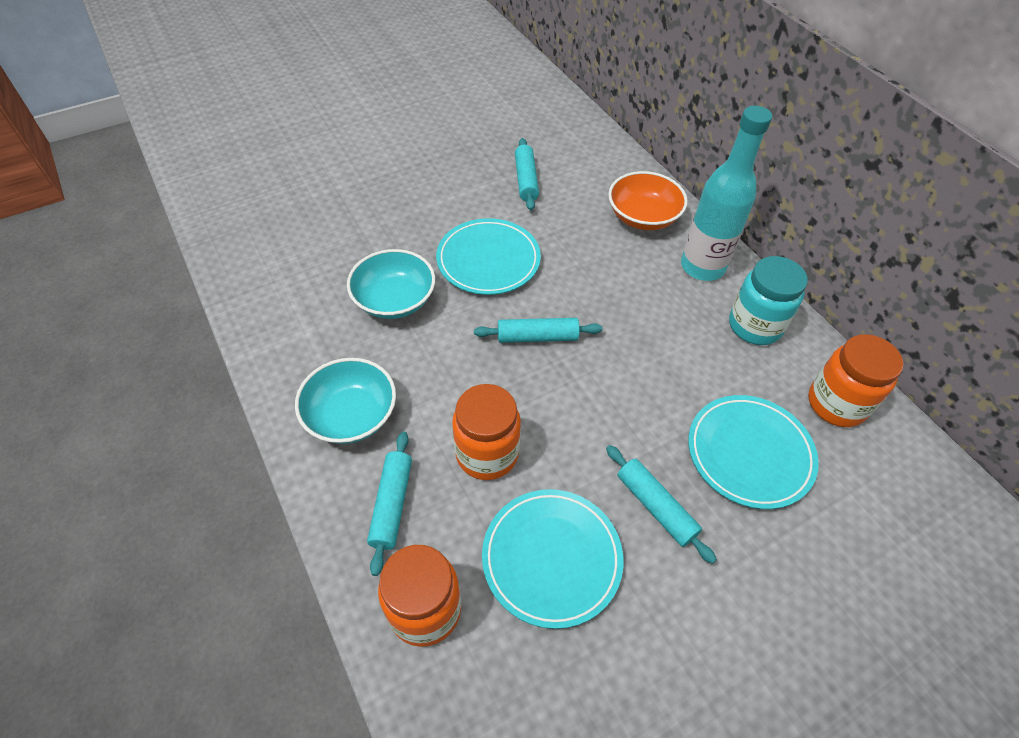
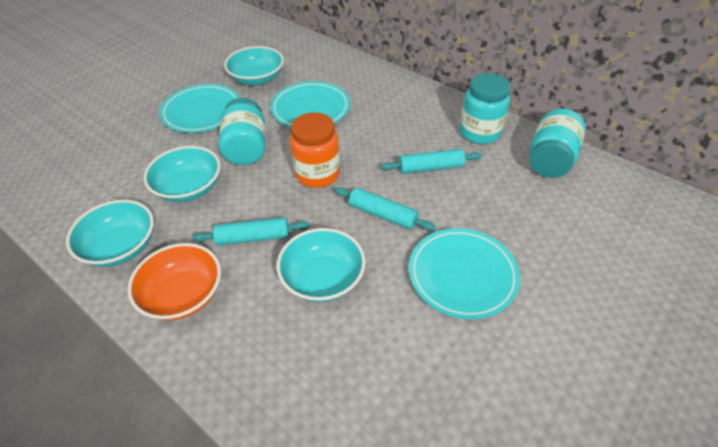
orange jar: 3 -> 1
turquoise bottle: 1 -> 0
turquoise bowl: 2 -> 4
turquoise jar: 1 -> 3
turquoise rolling pin: 4 -> 3

